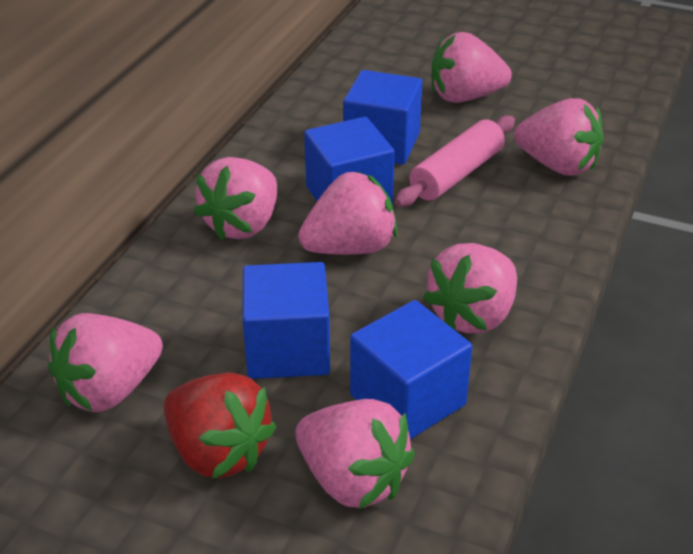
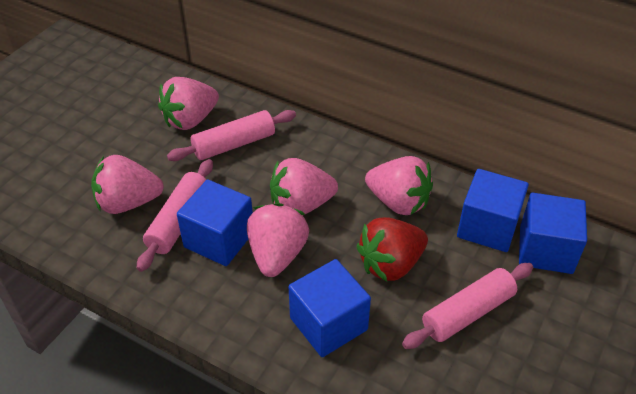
pink rolling pin: 1 -> 3
pink strawberry: 7 -> 5

